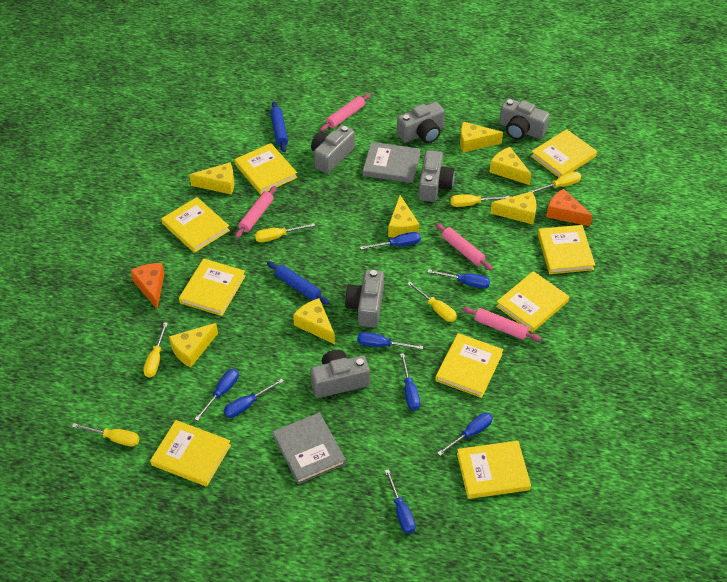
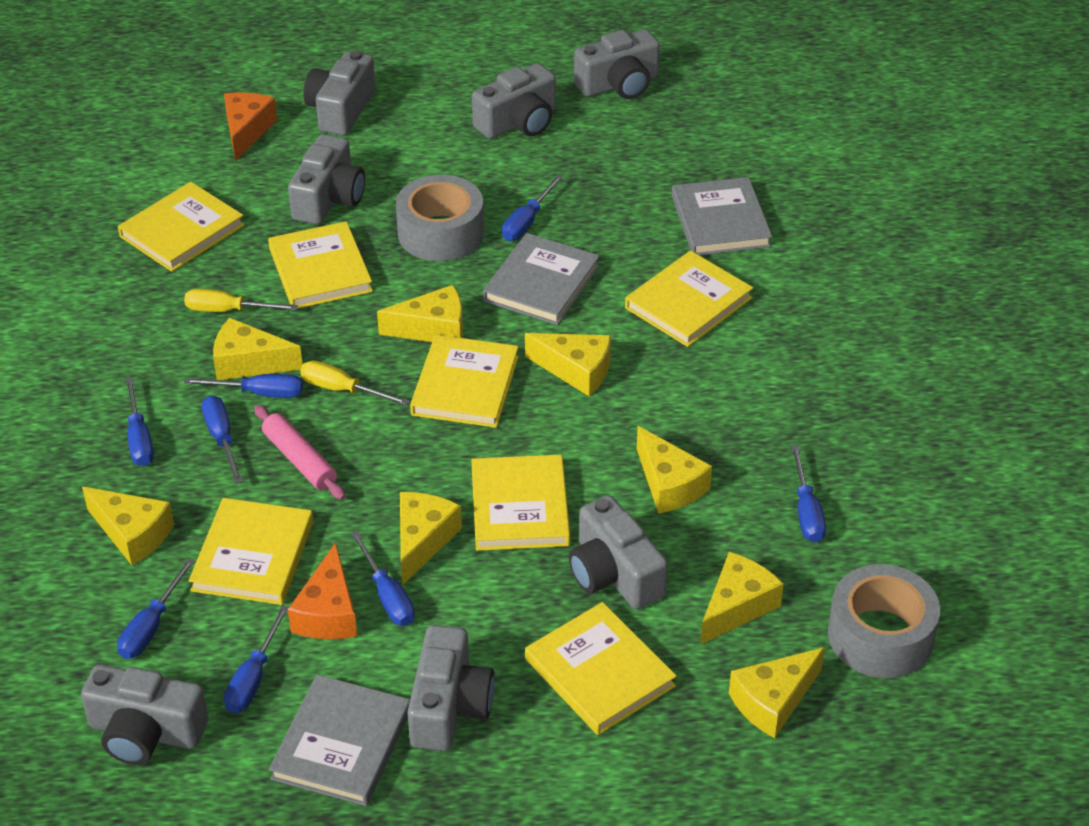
blue rolling pin: 2 -> 0
grey book: 2 -> 3
grey camera: 6 -> 7
grey tape: 0 -> 2
pink rolling pin: 4 -> 1
yellow book: 9 -> 7
yellow cheese: 7 -> 8
yellow screwdriver: 6 -> 2

